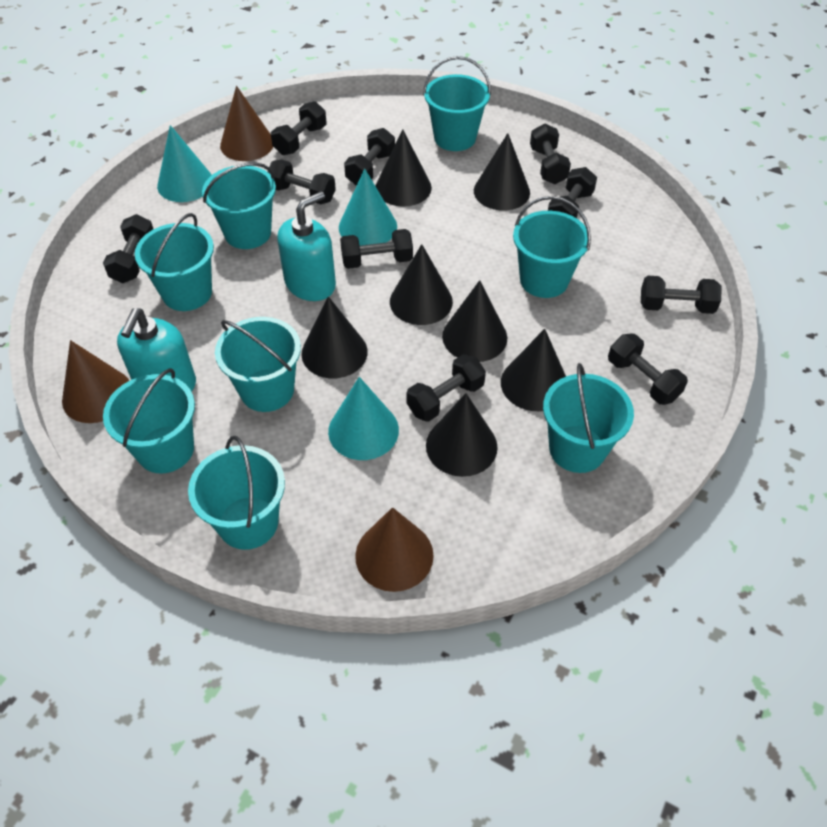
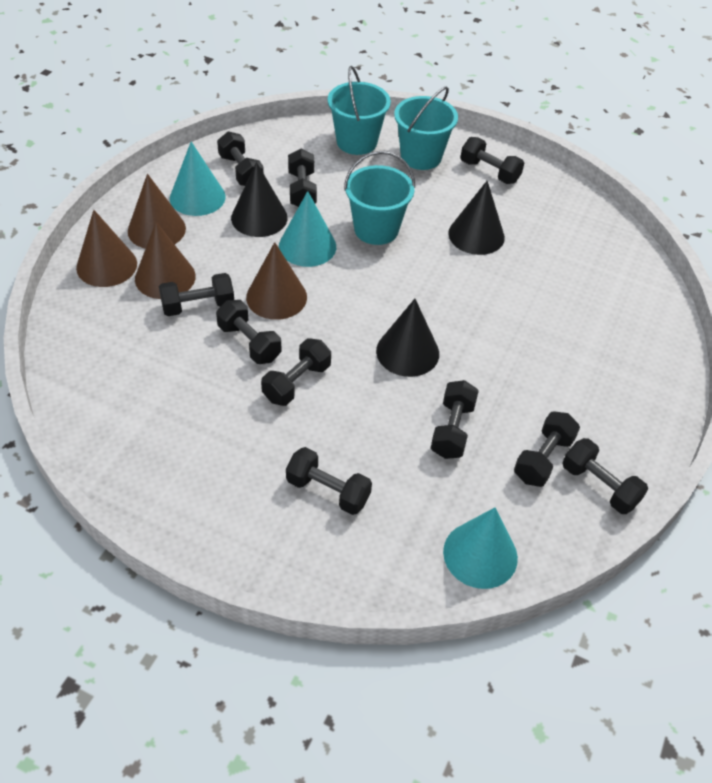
black cone: 7 -> 3
brown cone: 3 -> 4
turquoise bucket: 8 -> 3
turquoise soap dispenser: 2 -> 0

